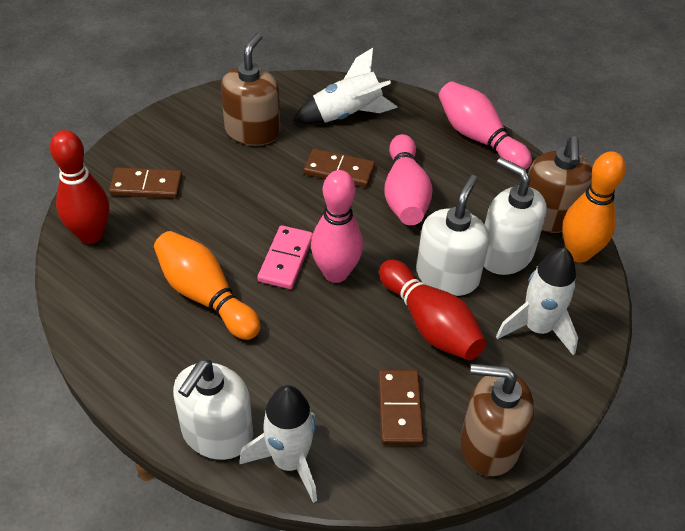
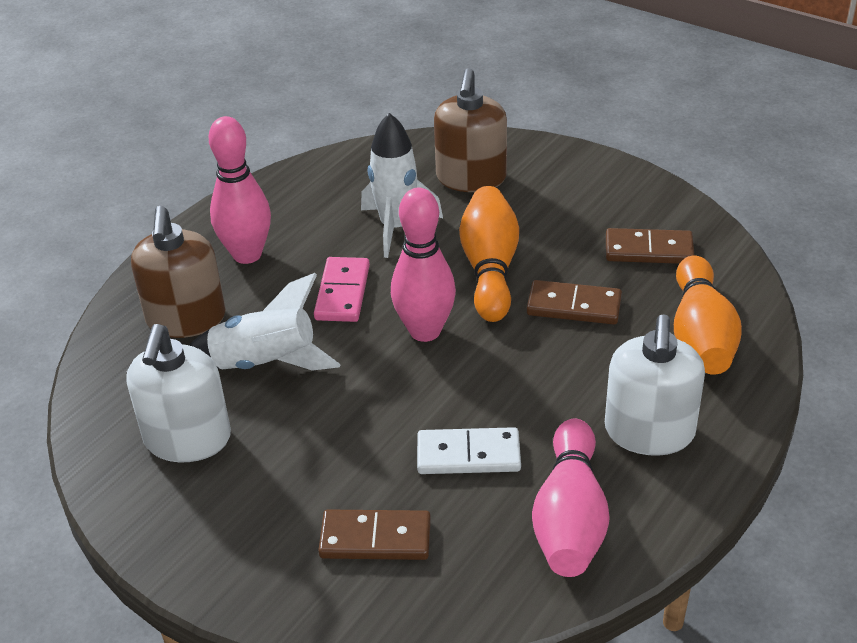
brown soap dispenser: 3 -> 2
red bowling pin: 2 -> 0
white domino: 0 -> 1
white rocket: 3 -> 2
white soap dispenser: 3 -> 2

